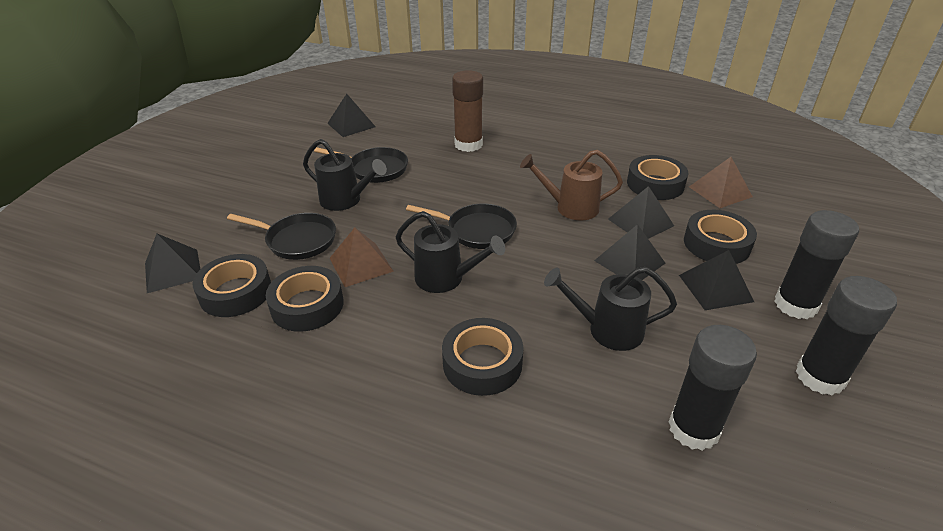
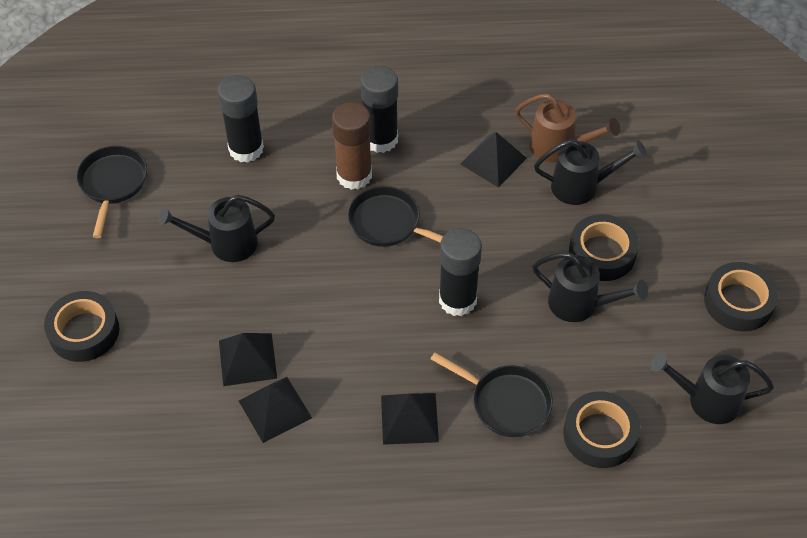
black pyramid: 5 -> 4
black tape: 5 -> 4
black watering can: 3 -> 4
brown pyramid: 2 -> 0

